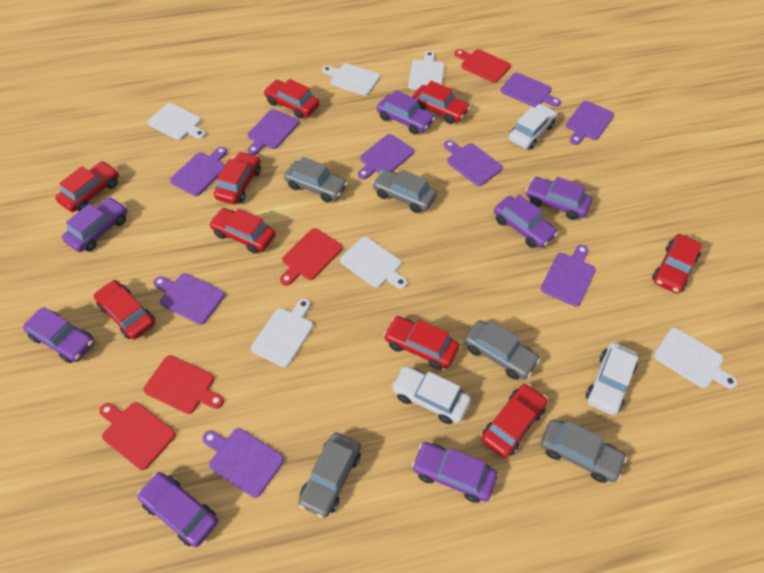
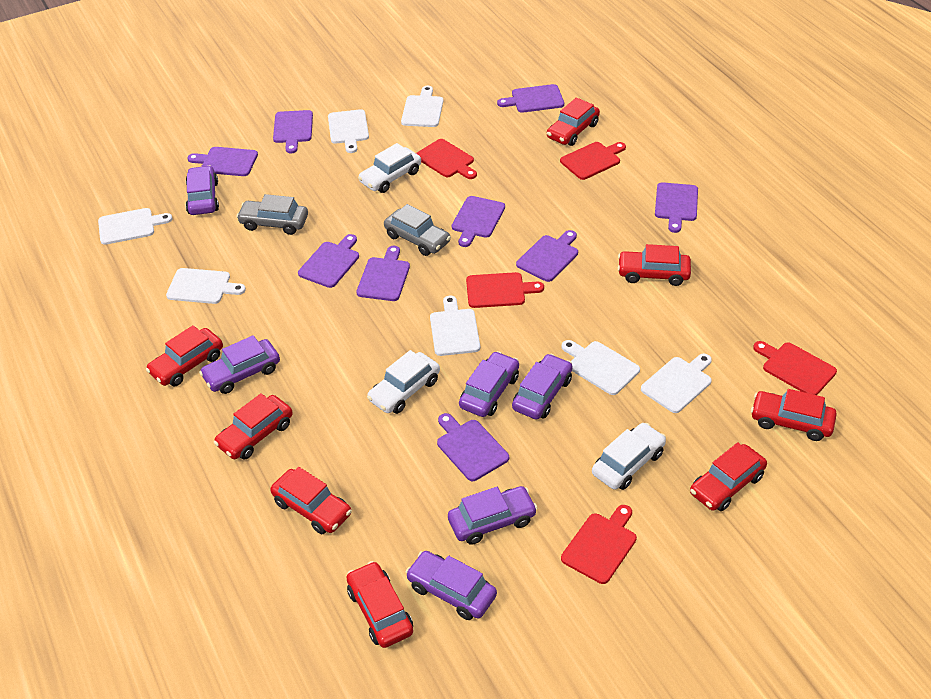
grey car: 5 -> 2
purple car: 7 -> 6
red car: 9 -> 8
red cutting board: 4 -> 5
white cutting board: 6 -> 7

